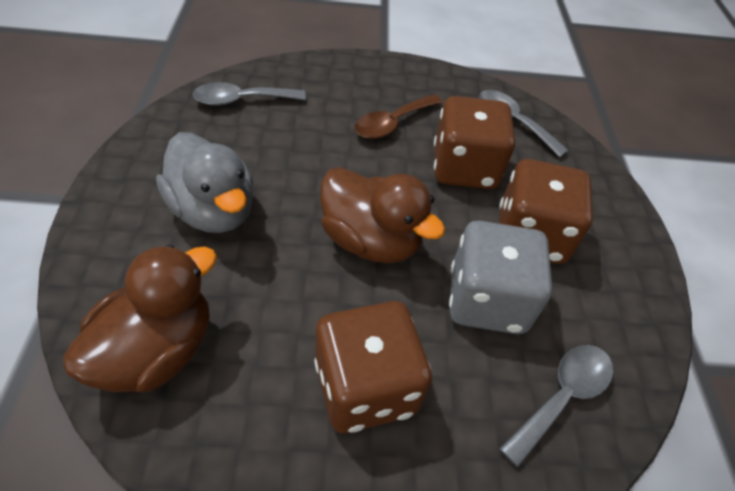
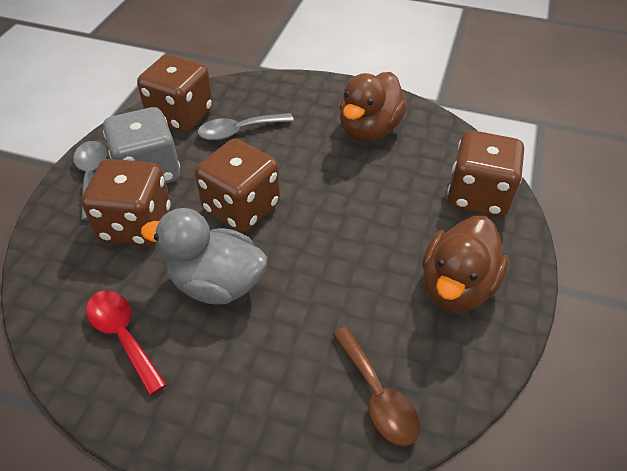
brown dice: 3 -> 4
grey spoon: 3 -> 2
red spoon: 0 -> 1

